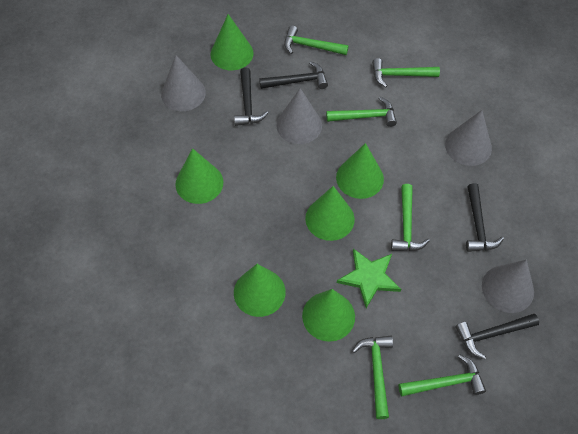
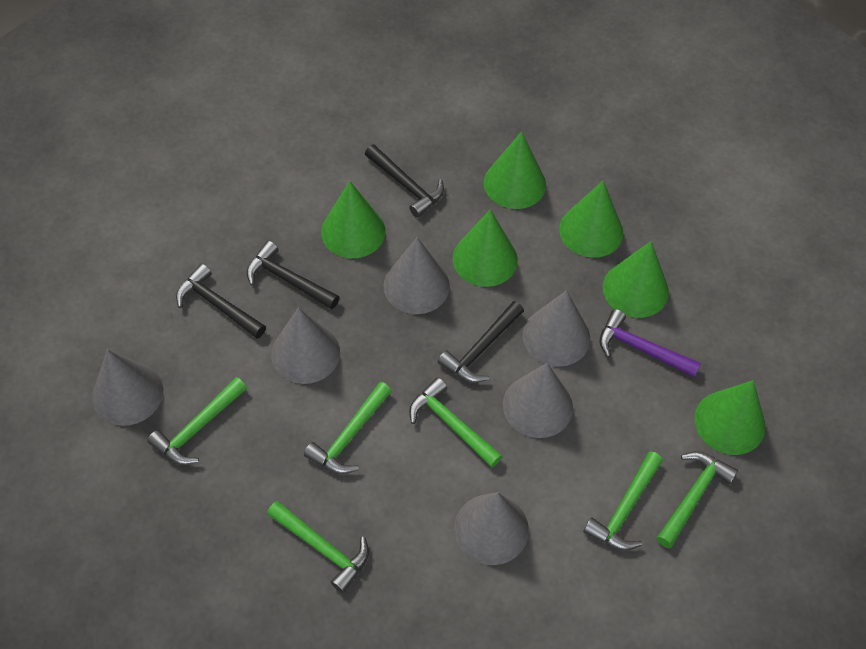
green star: 1 -> 0
grey cone: 4 -> 6
purple hammer: 0 -> 1

